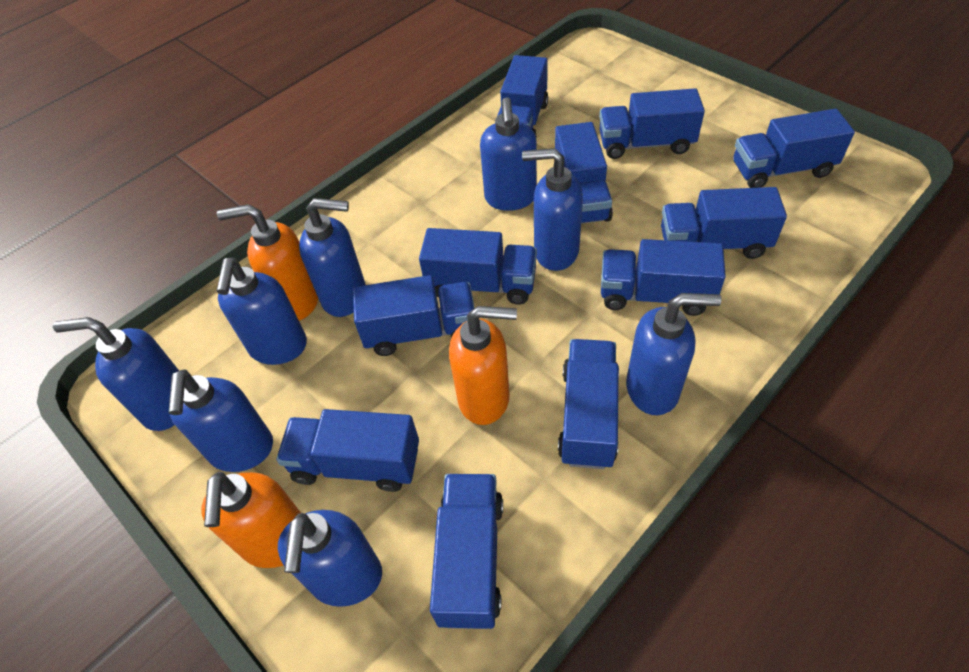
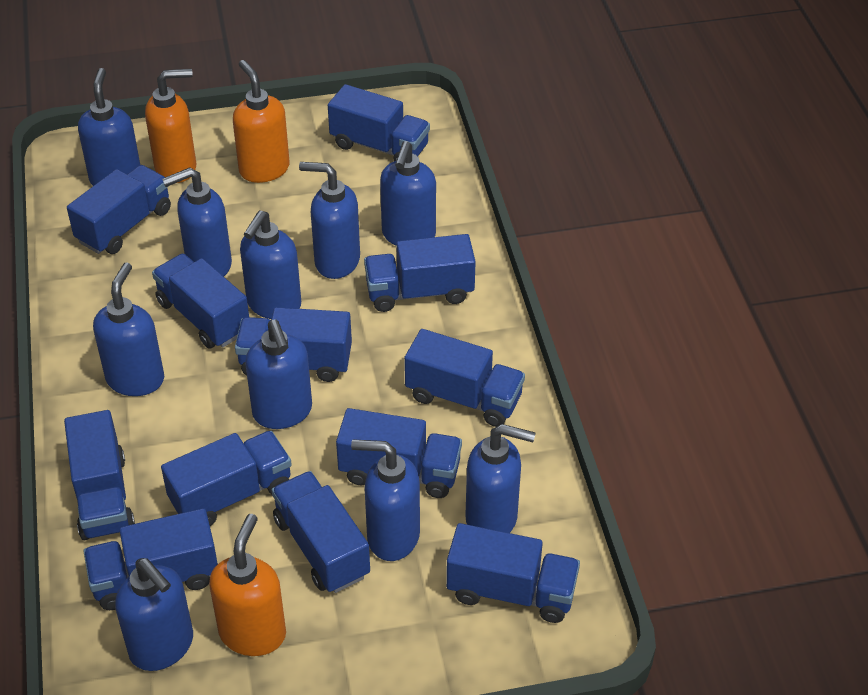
blue soap dispenser: 8 -> 10
blue truck: 11 -> 12

